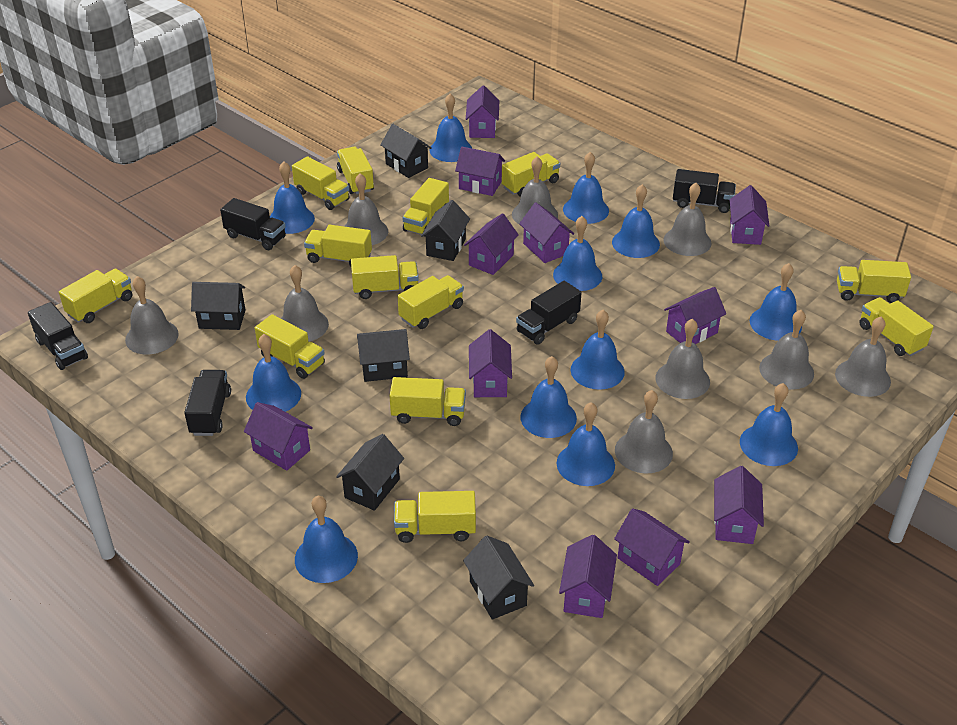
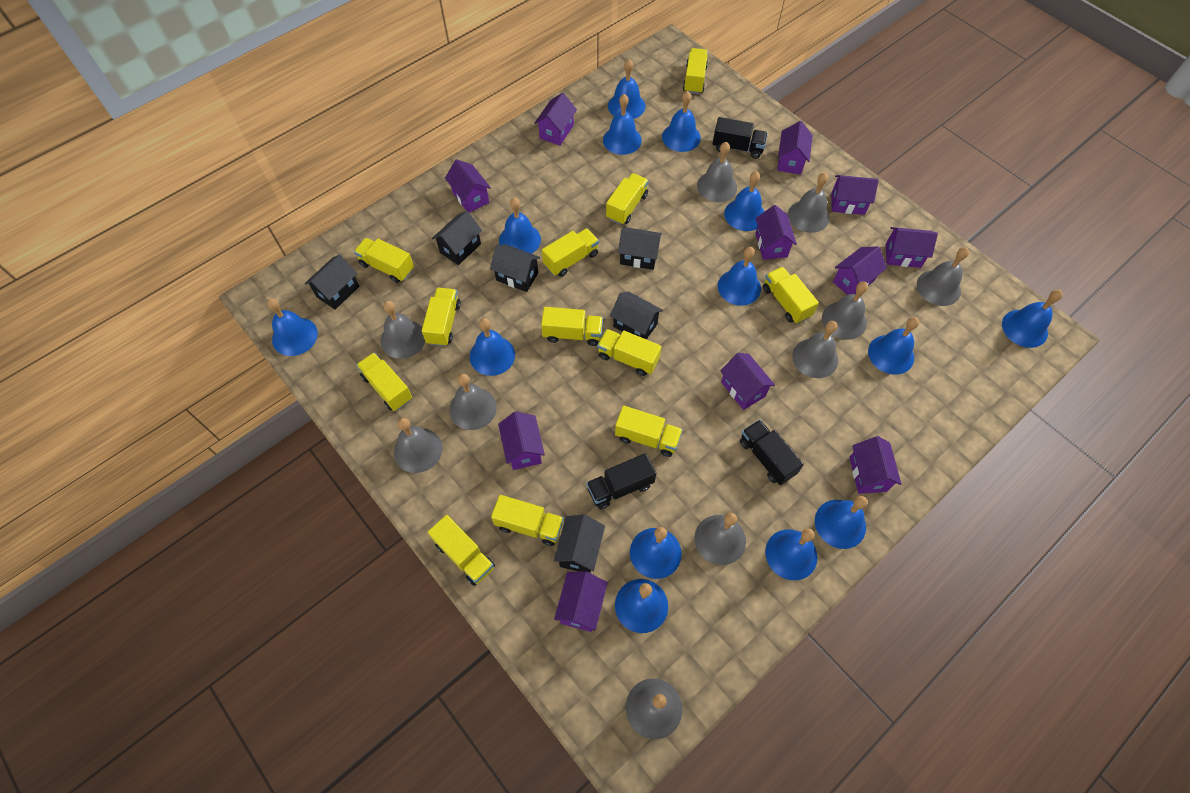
black truck: 5 -> 3
blue bell: 12 -> 14
grey bell: 9 -> 10
yellow truck: 13 -> 12

